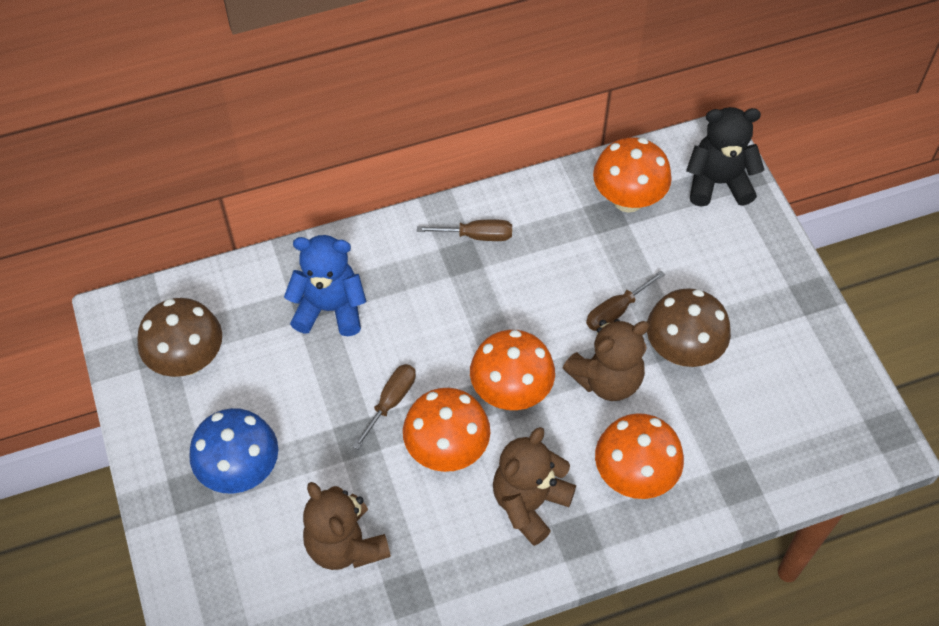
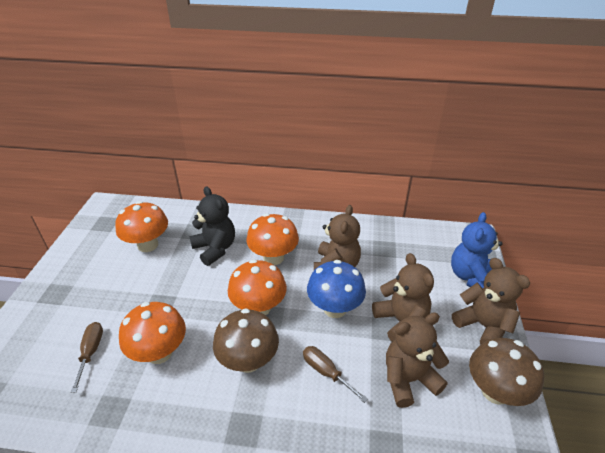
brown screwdriver: 3 -> 2
brown teddy bear: 3 -> 4

